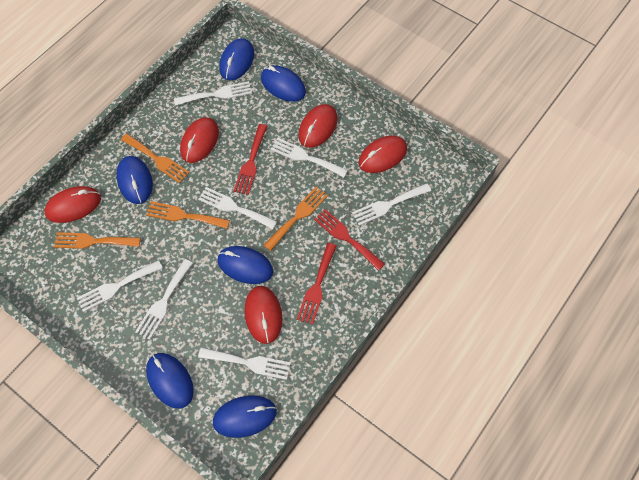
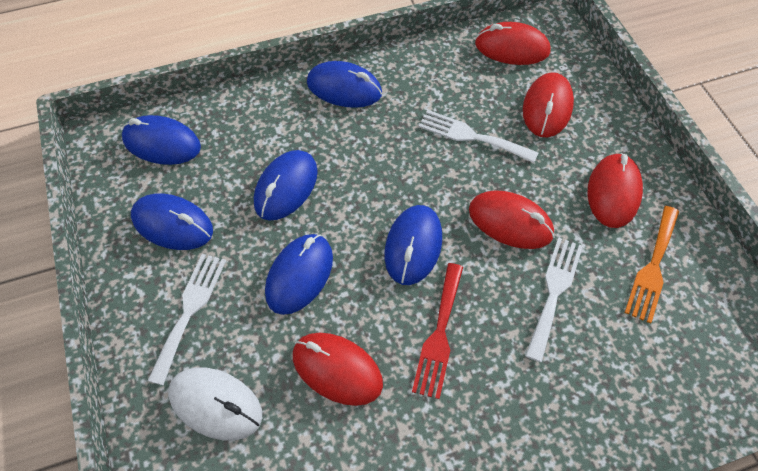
orange fork: 4 -> 1
red fork: 3 -> 1
white fork: 7 -> 3
white mouse: 0 -> 1

